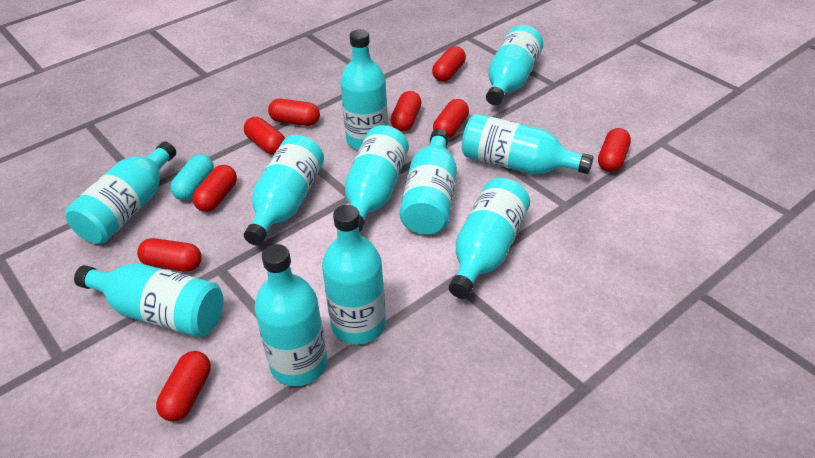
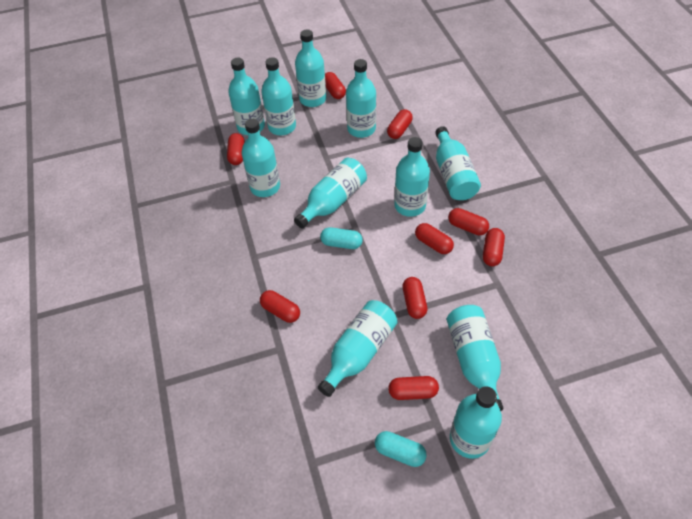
turquoise capsule: 1 -> 2

